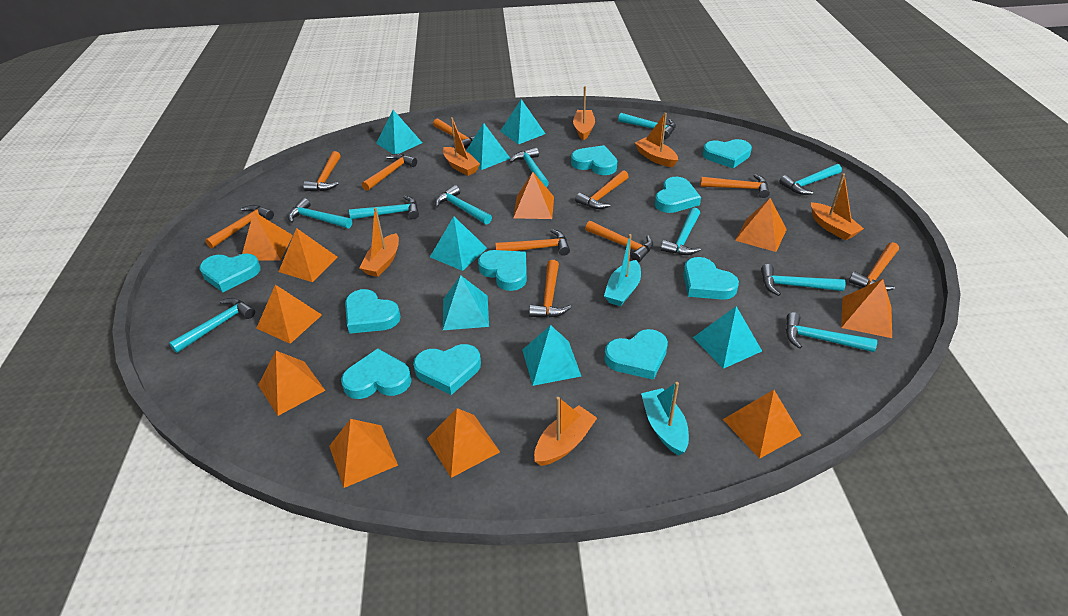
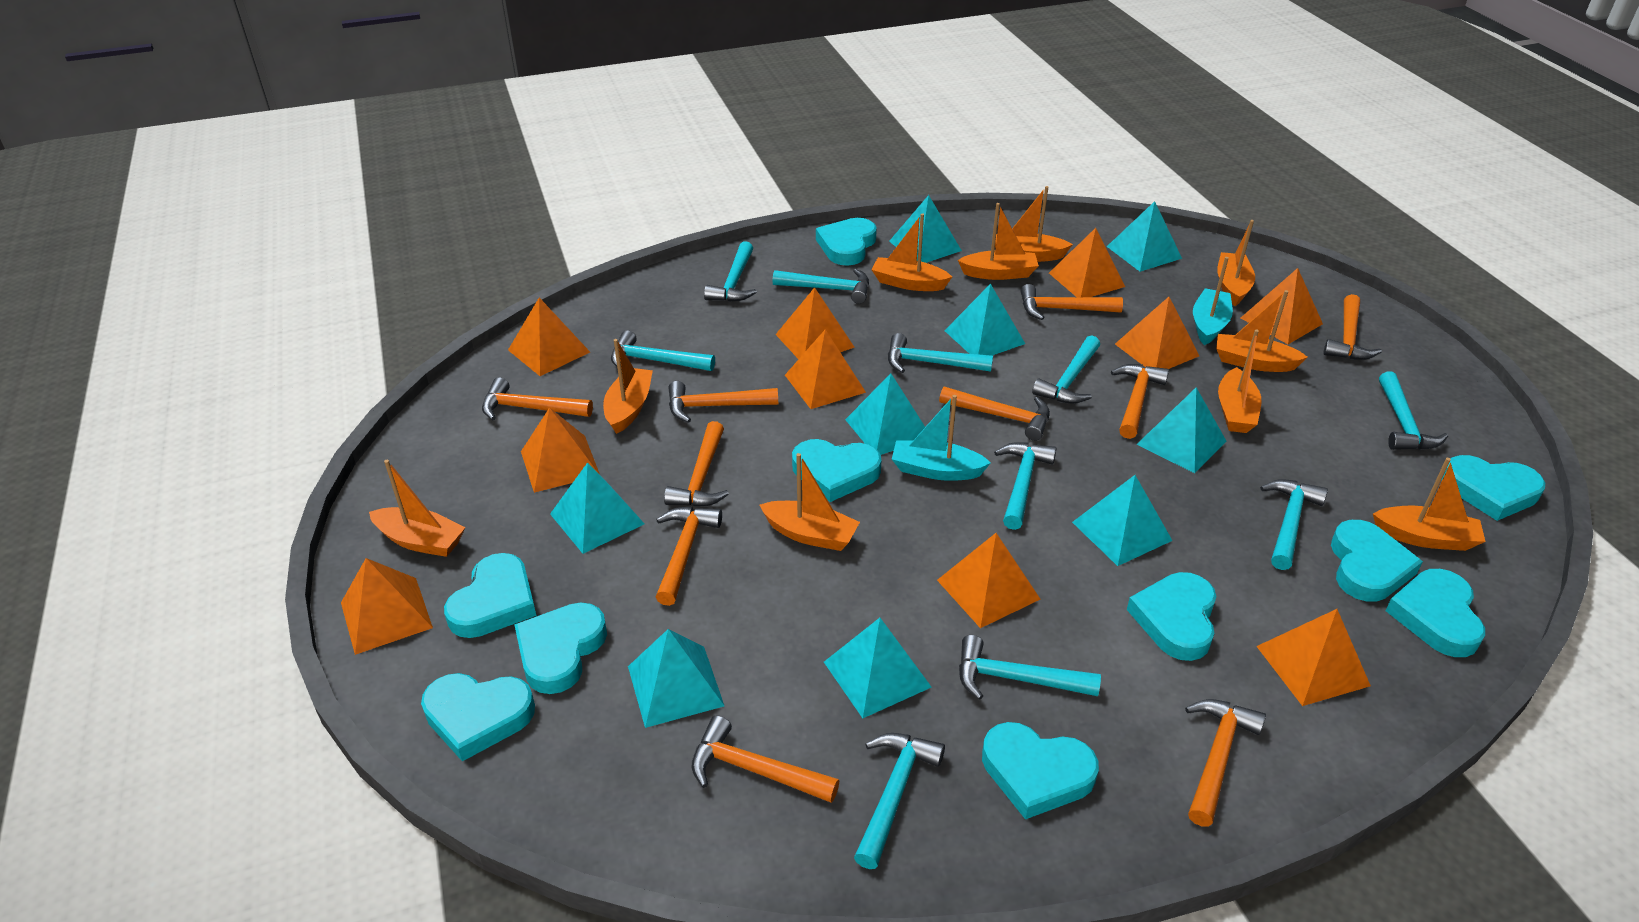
orange boat: 6 -> 10
turquoise pyramid: 7 -> 9

